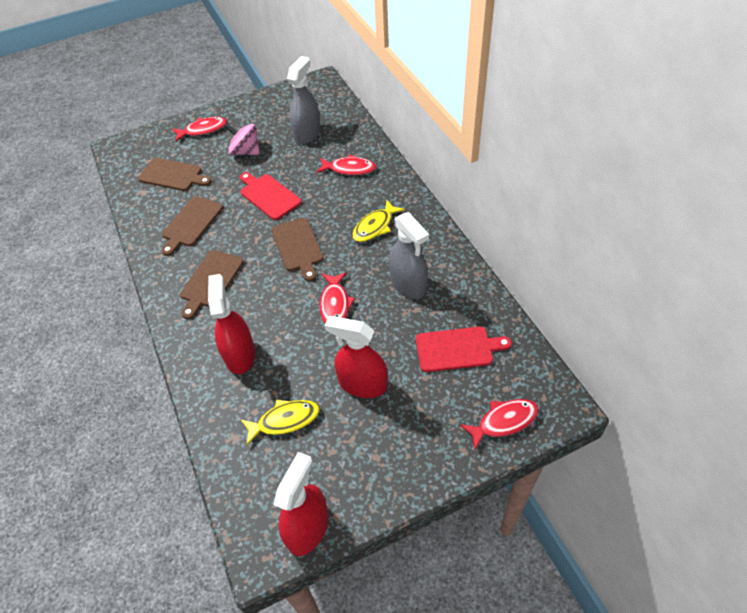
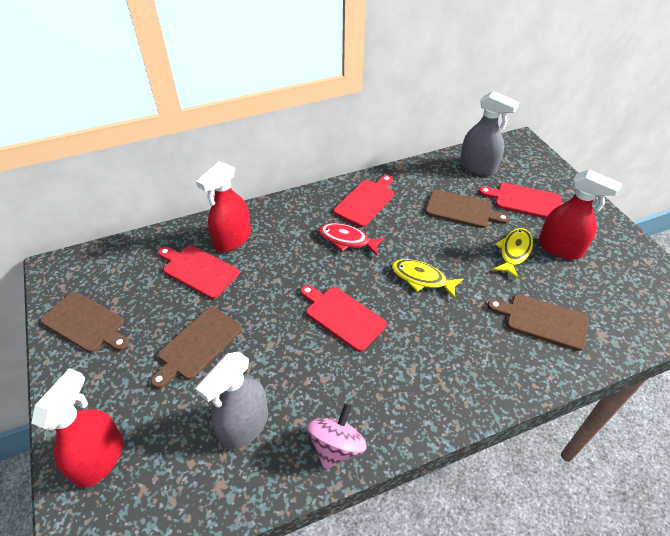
red cutting board: 2 -> 4
red fish: 4 -> 1

